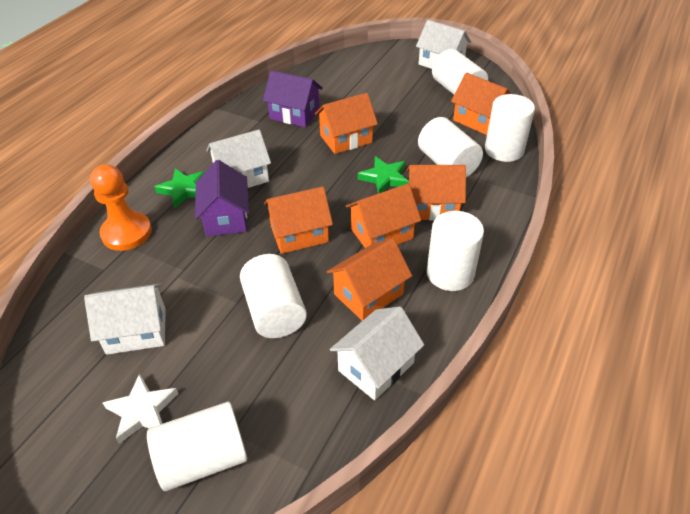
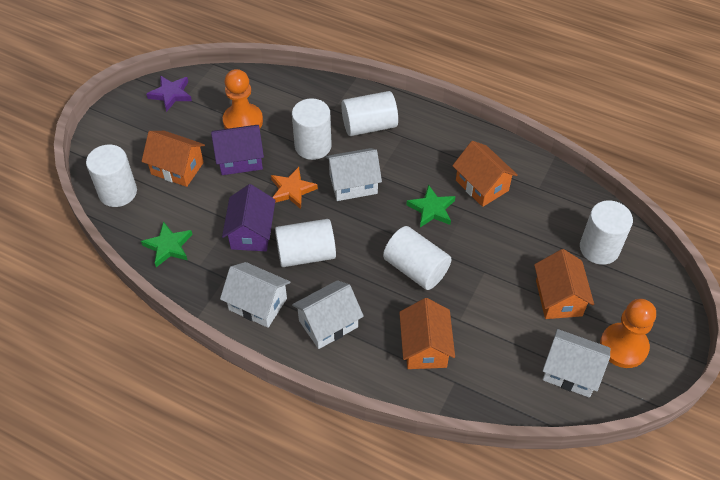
orange house: 6 -> 4
orange pawn: 1 -> 2
orange star: 0 -> 1
purple star: 0 -> 1
white star: 1 -> 0

